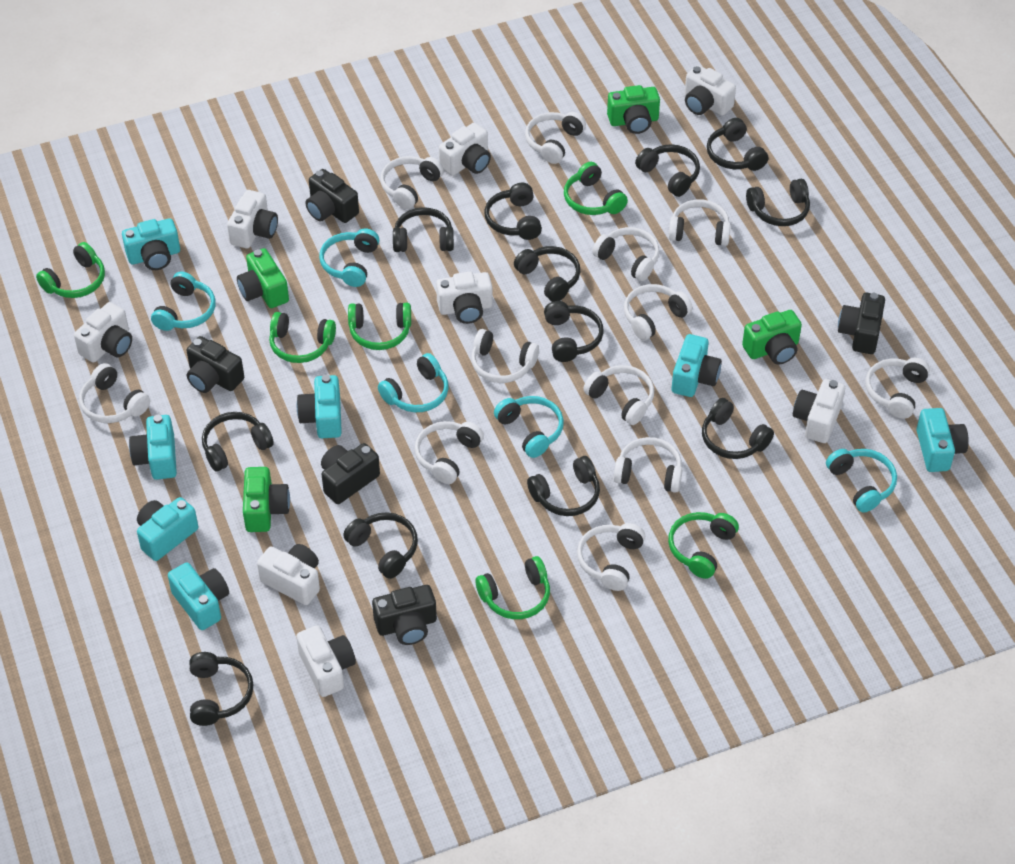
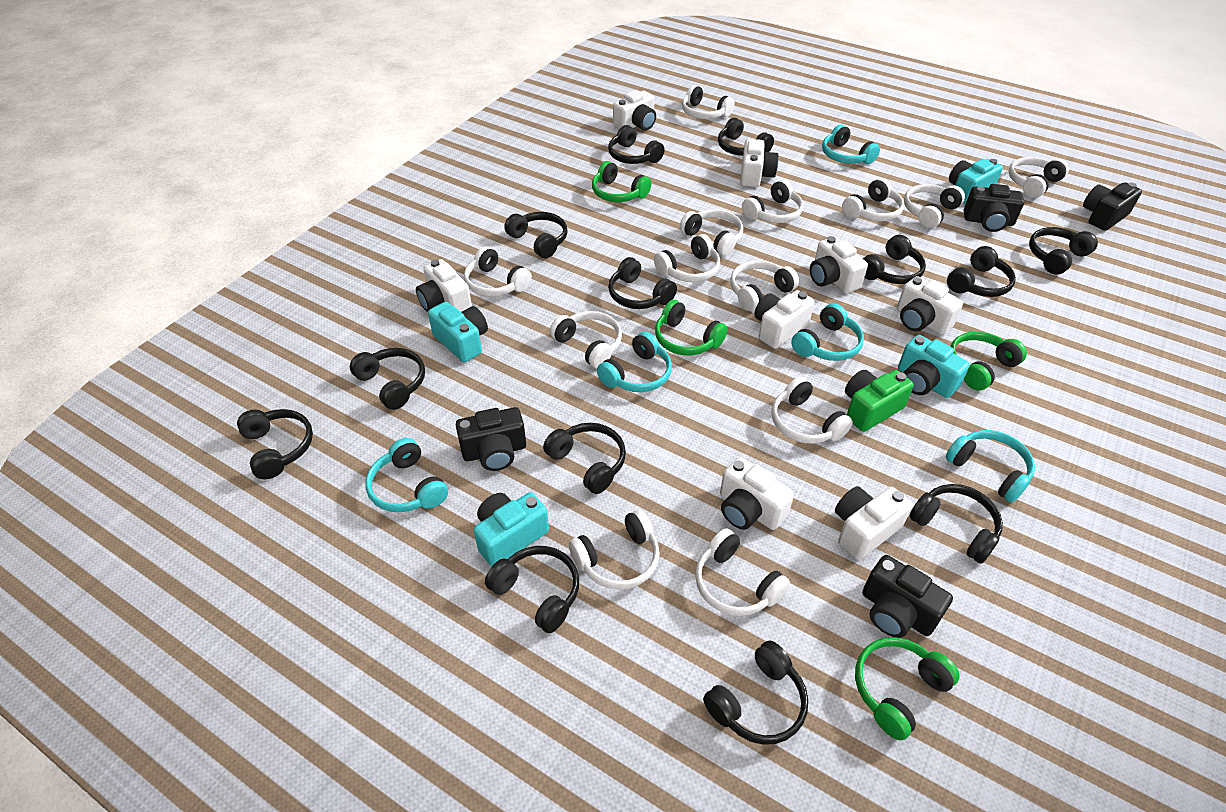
black camera: 5 -> 4
black headphones: 12 -> 13
green camera: 4 -> 1
green headphones: 6 -> 4
turquoise camera: 7 -> 4
white headphones: 12 -> 13

